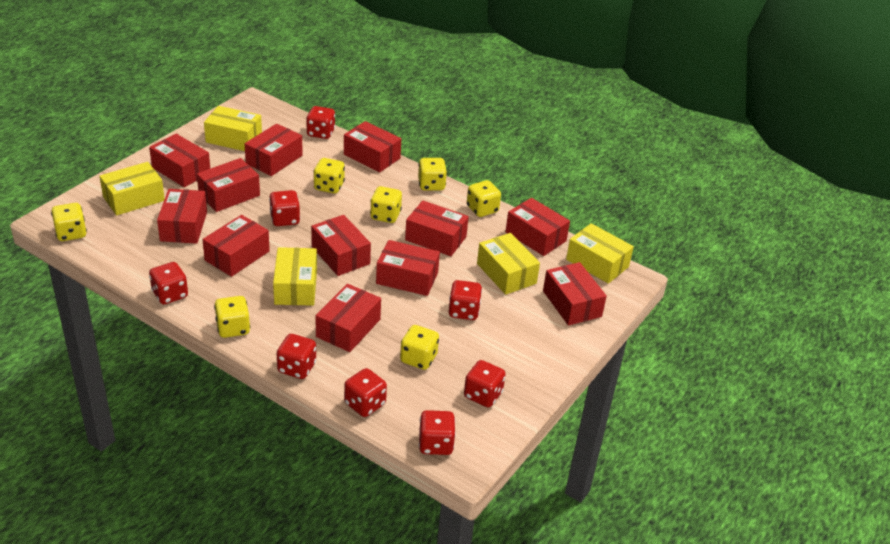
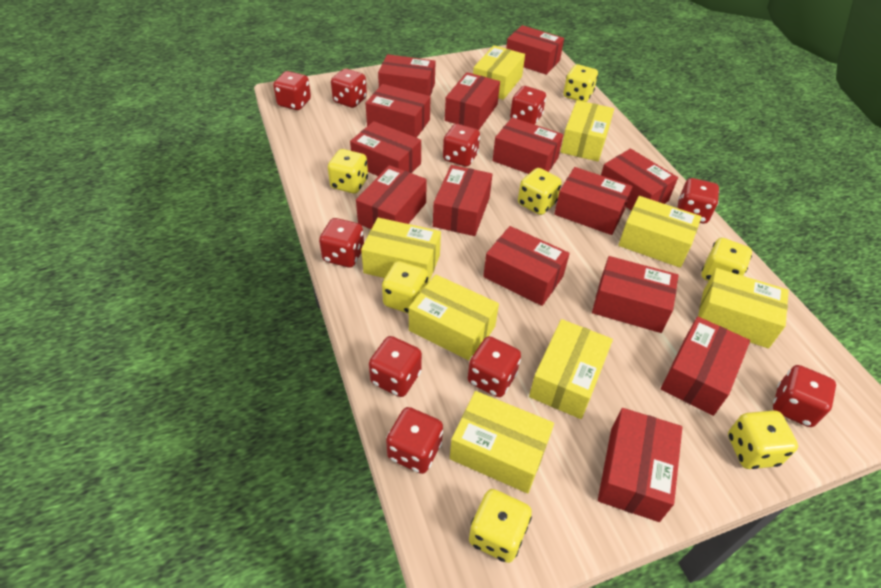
red box: 12 -> 14
red dice: 8 -> 10
yellow box: 5 -> 8

